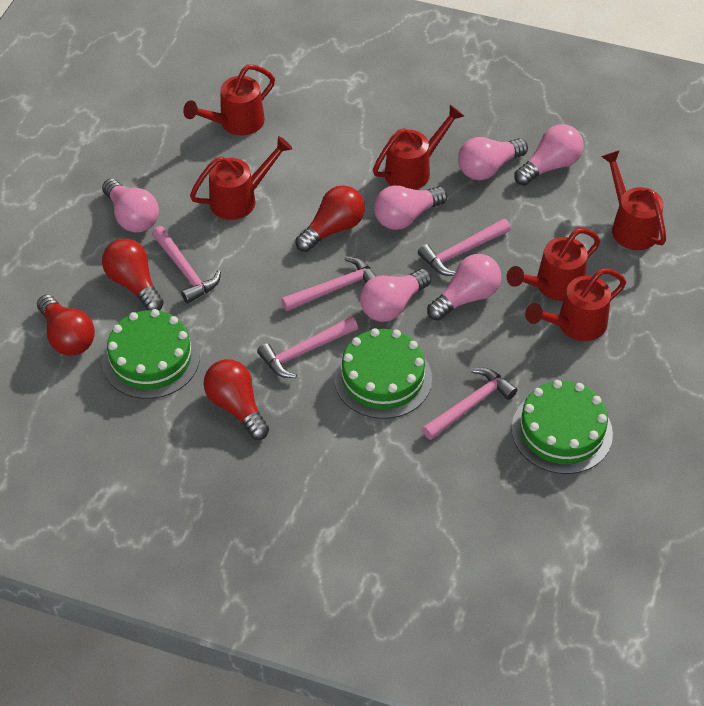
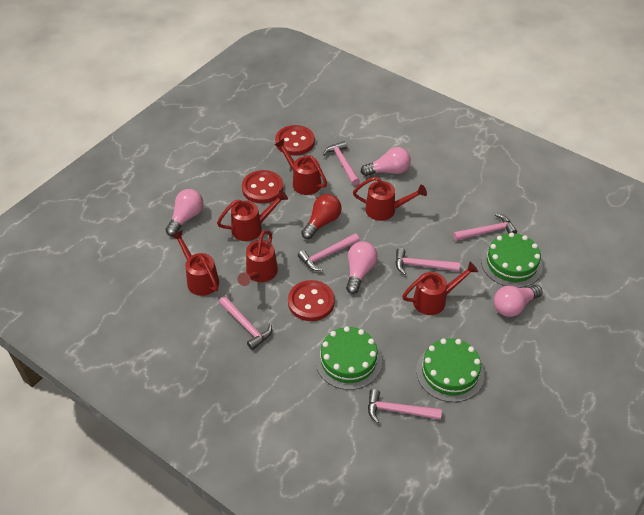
pink hammer: 5 -> 6
pink light bulb: 6 -> 4
red button: 0 -> 3
red light bulb: 4 -> 1

